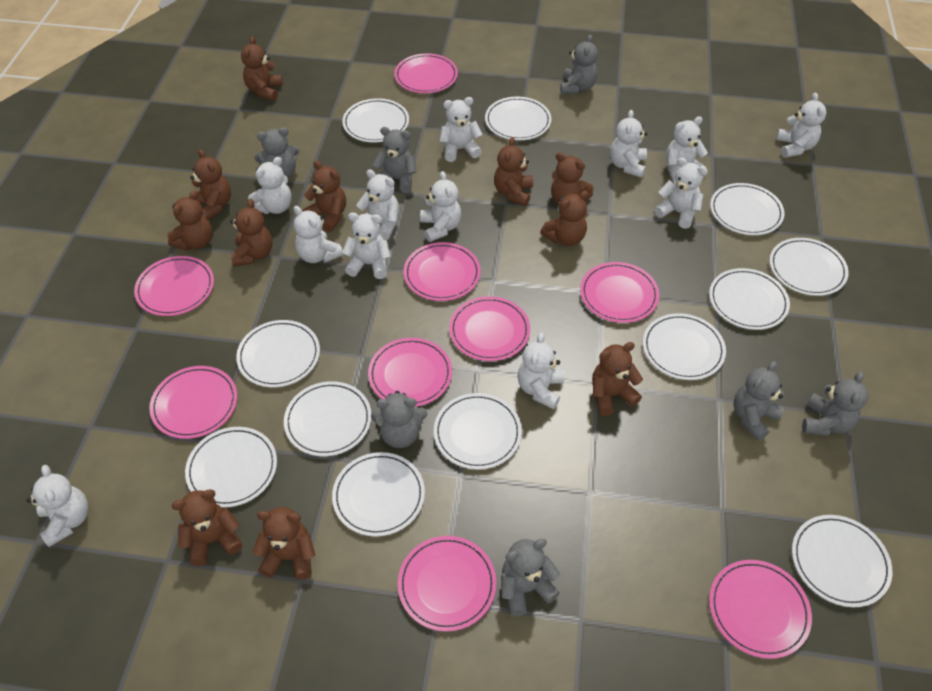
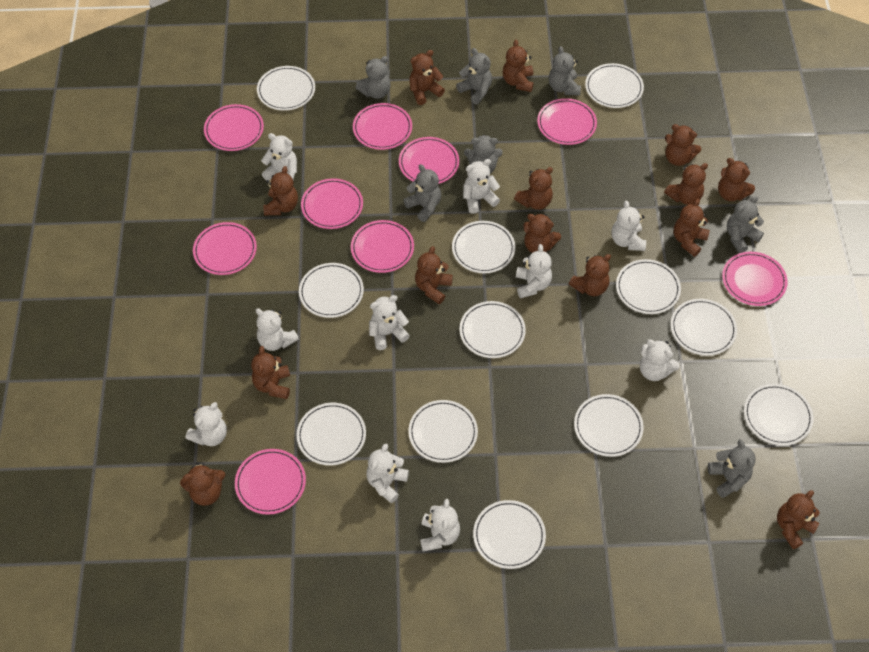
brown teddy bear: 11 -> 14
white teddy bear: 12 -> 10

